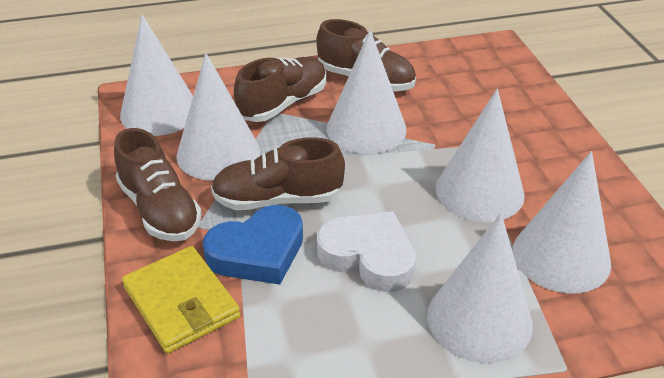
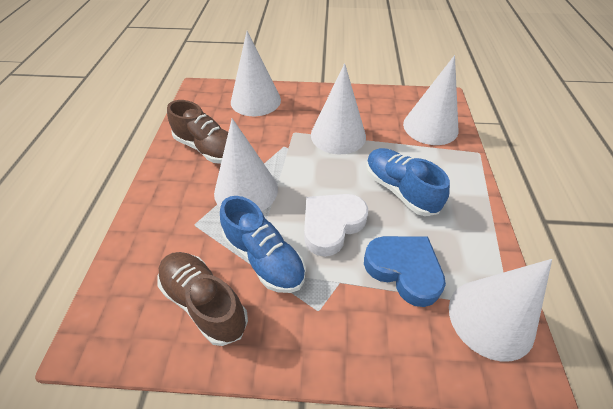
blue shoe: 0 -> 2
brown shoe: 4 -> 2
white cone: 6 -> 5
yellow wallet: 1 -> 0

